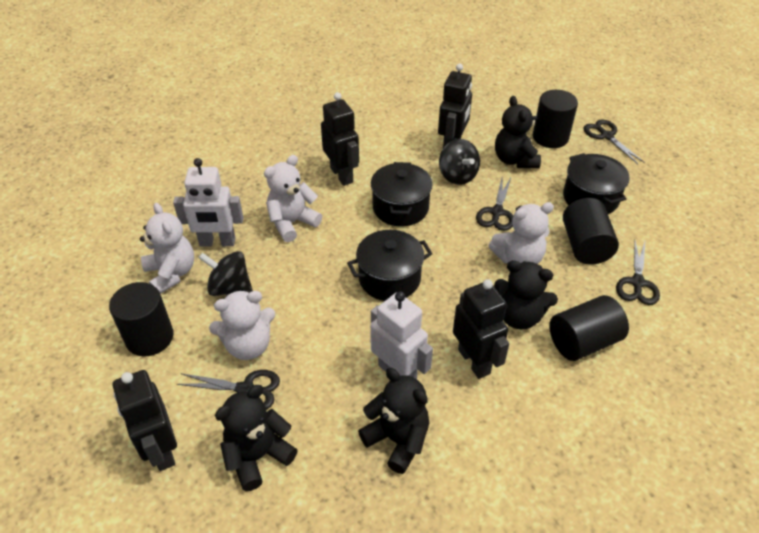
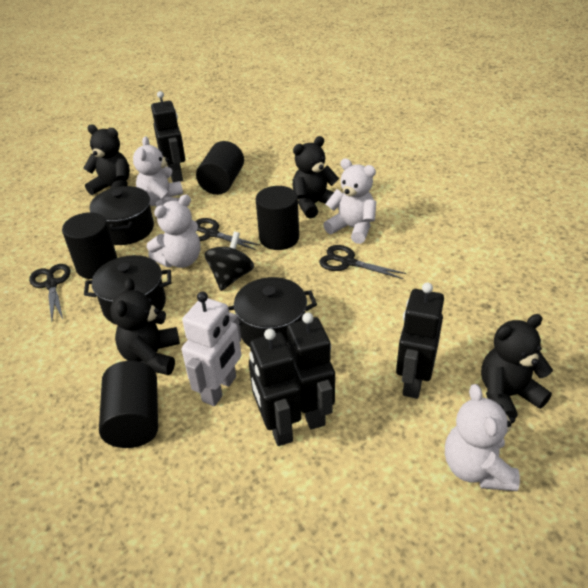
black scissors: 4 -> 3
black spinning top: 2 -> 1
white robot: 2 -> 1

